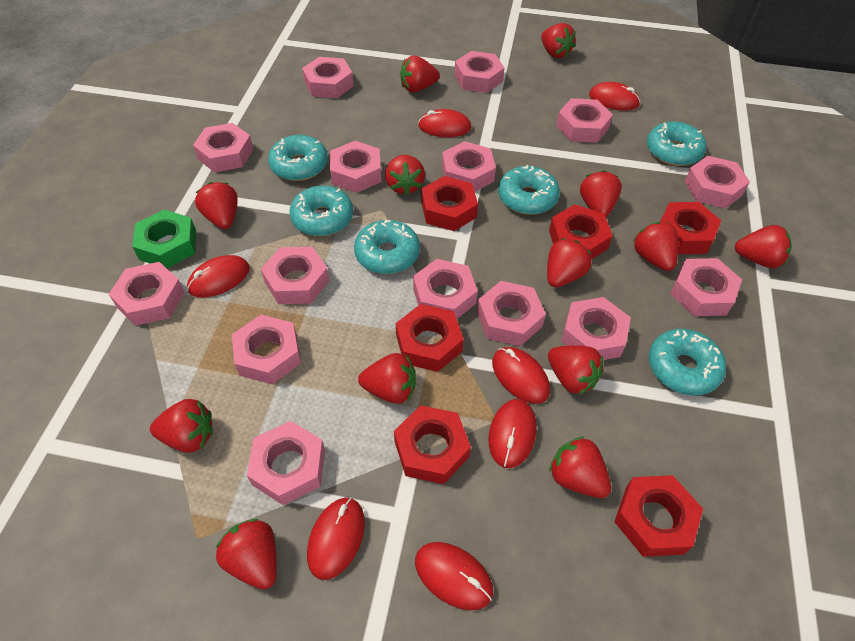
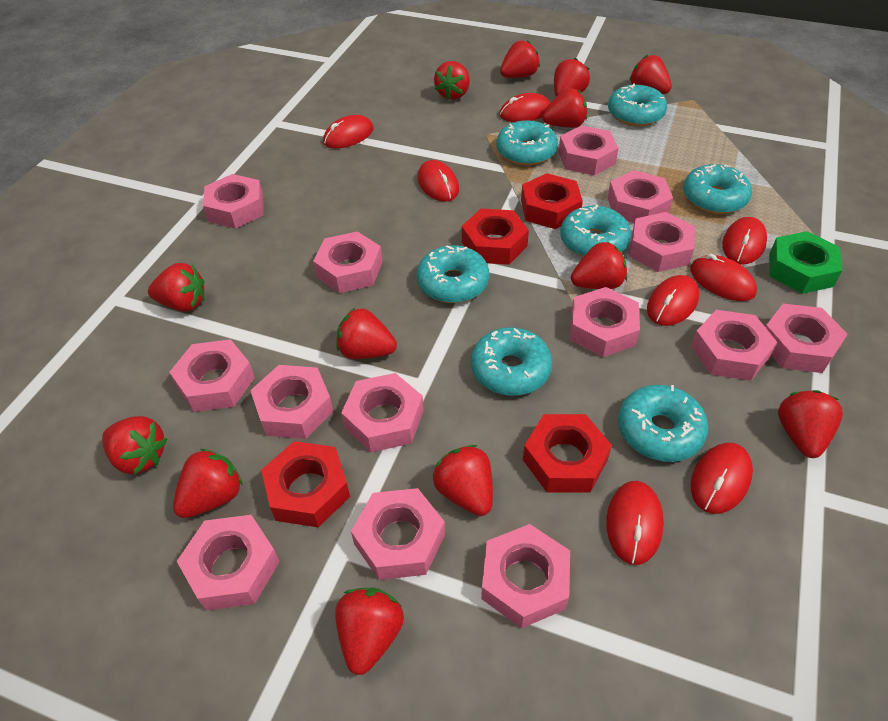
pink nut: 15 -> 14
red mouse: 7 -> 8
red nut: 6 -> 4
turquoise donut: 6 -> 7

